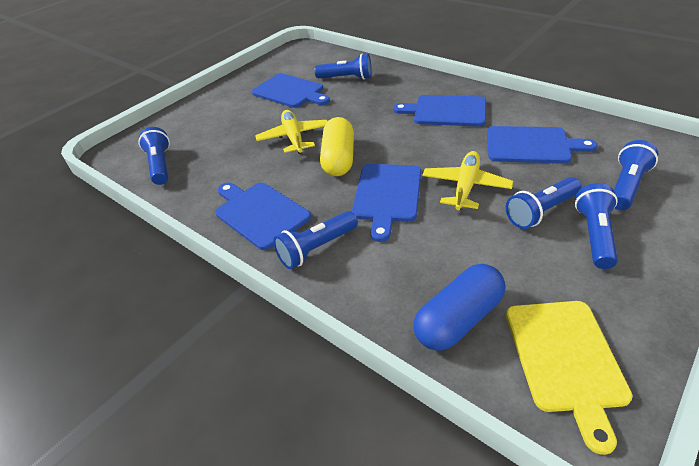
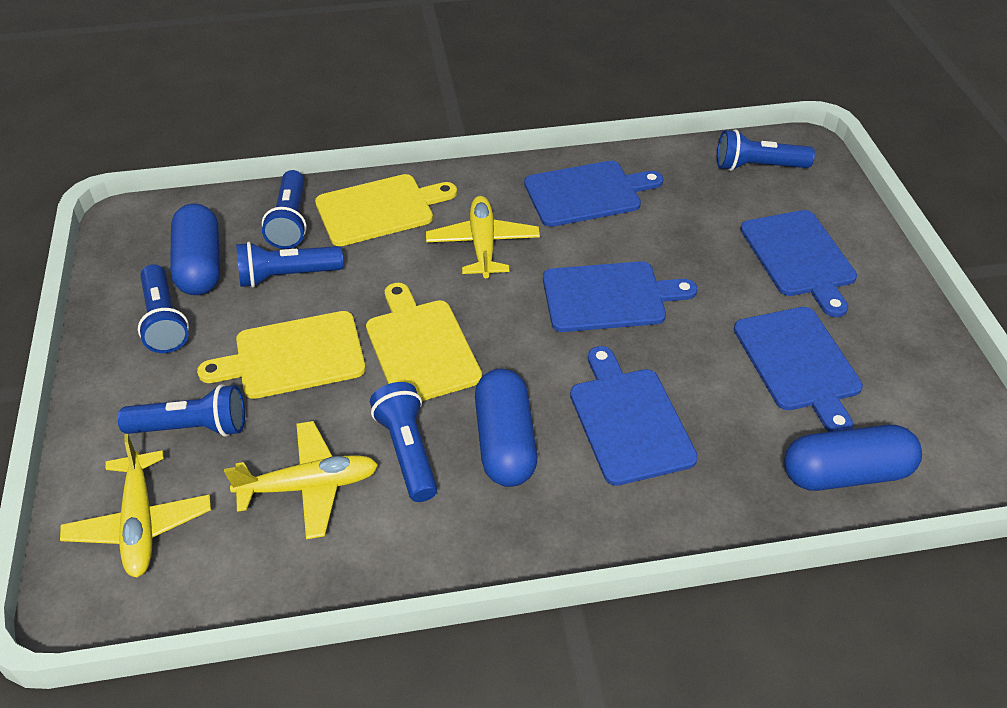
blue capsule: 1 -> 3
yellow capsule: 1 -> 0
yellow cutting board: 1 -> 3
yellow plane: 2 -> 3

